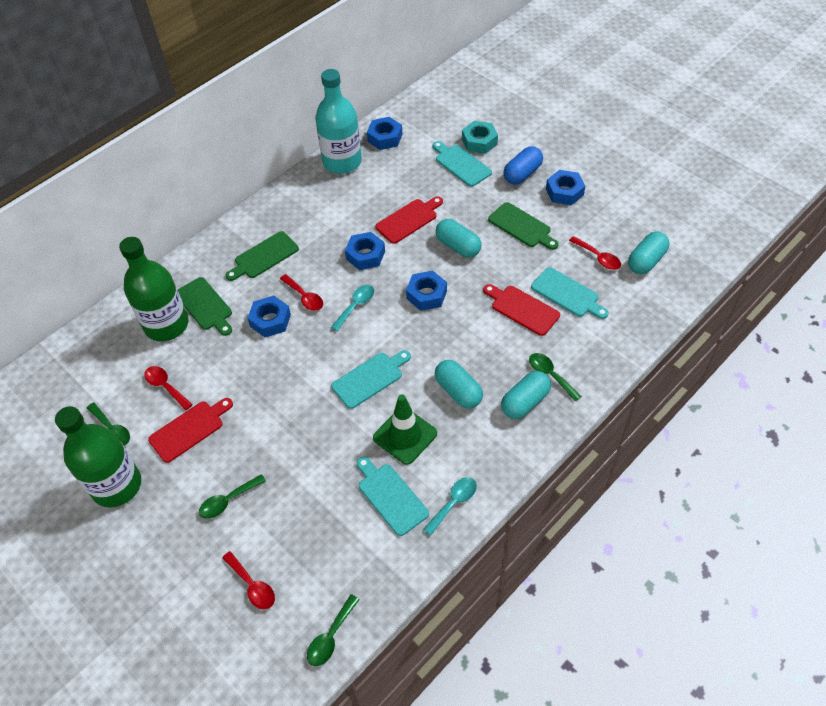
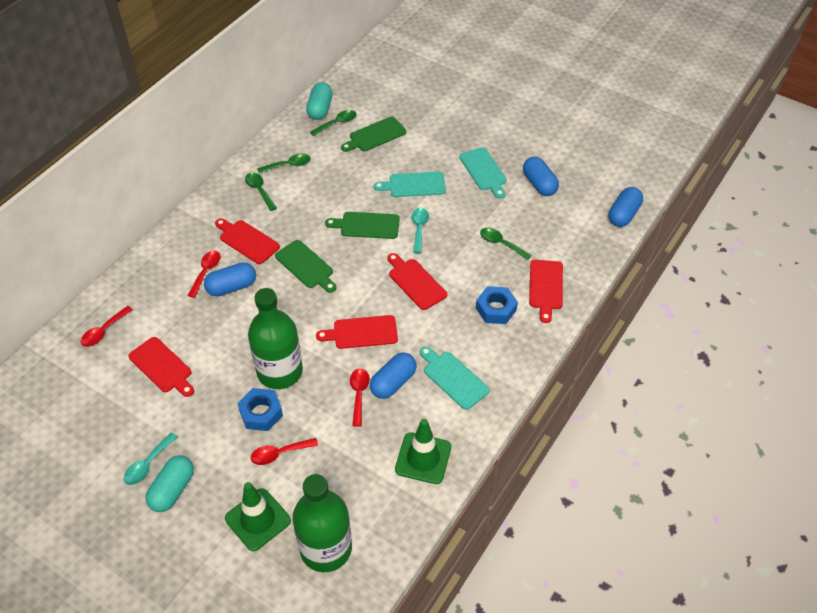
blue capsule: 1 -> 4
blue nut: 5 -> 2
green traffic cone: 1 -> 2
red cutting board: 3 -> 5
turquoise bottle: 1 -> 0
turquoise capsule: 4 -> 2
turquoise cutting board: 4 -> 3
turquoise nut: 1 -> 0

